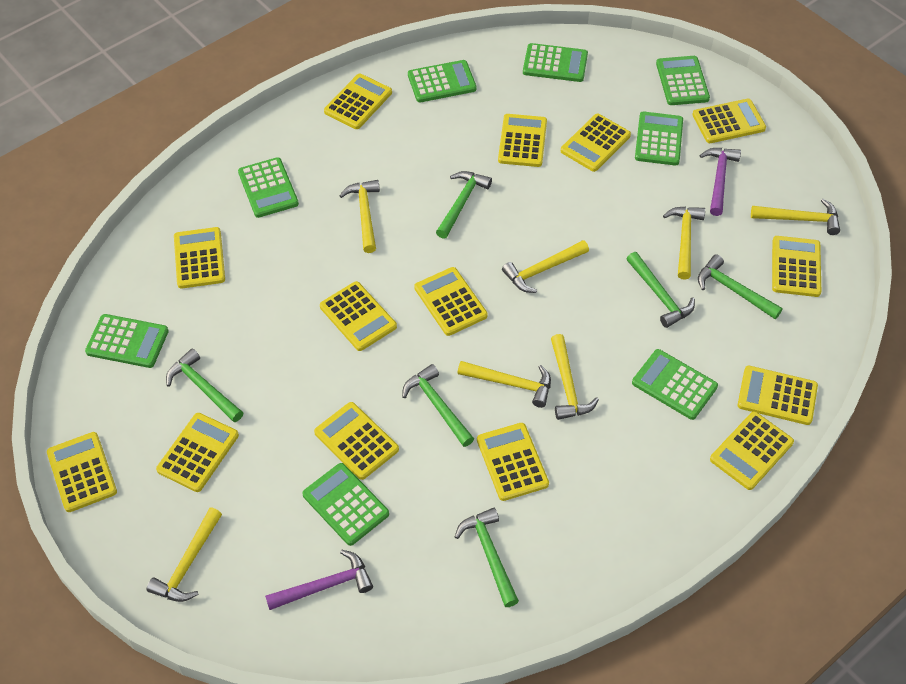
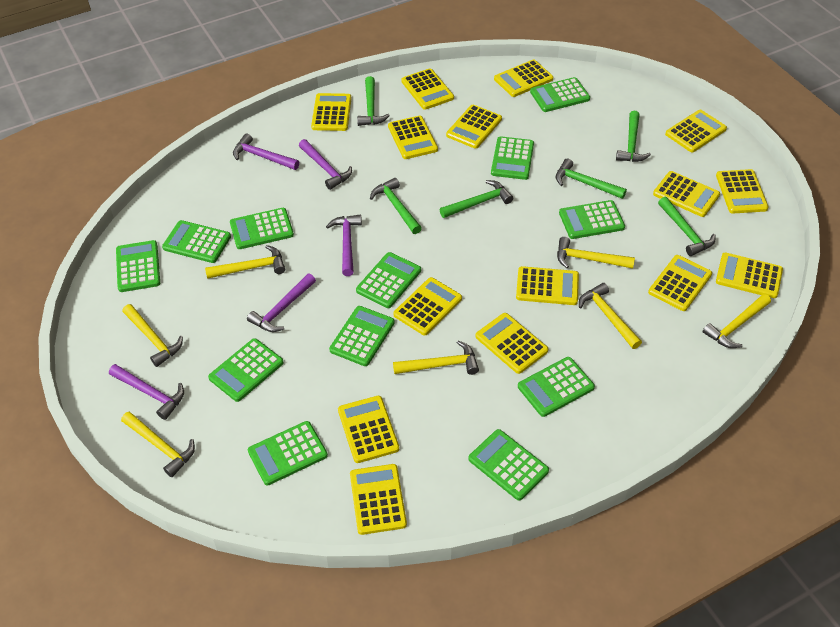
green calculator: 8 -> 12
purple hammer: 2 -> 5
yellow calculator: 14 -> 15

